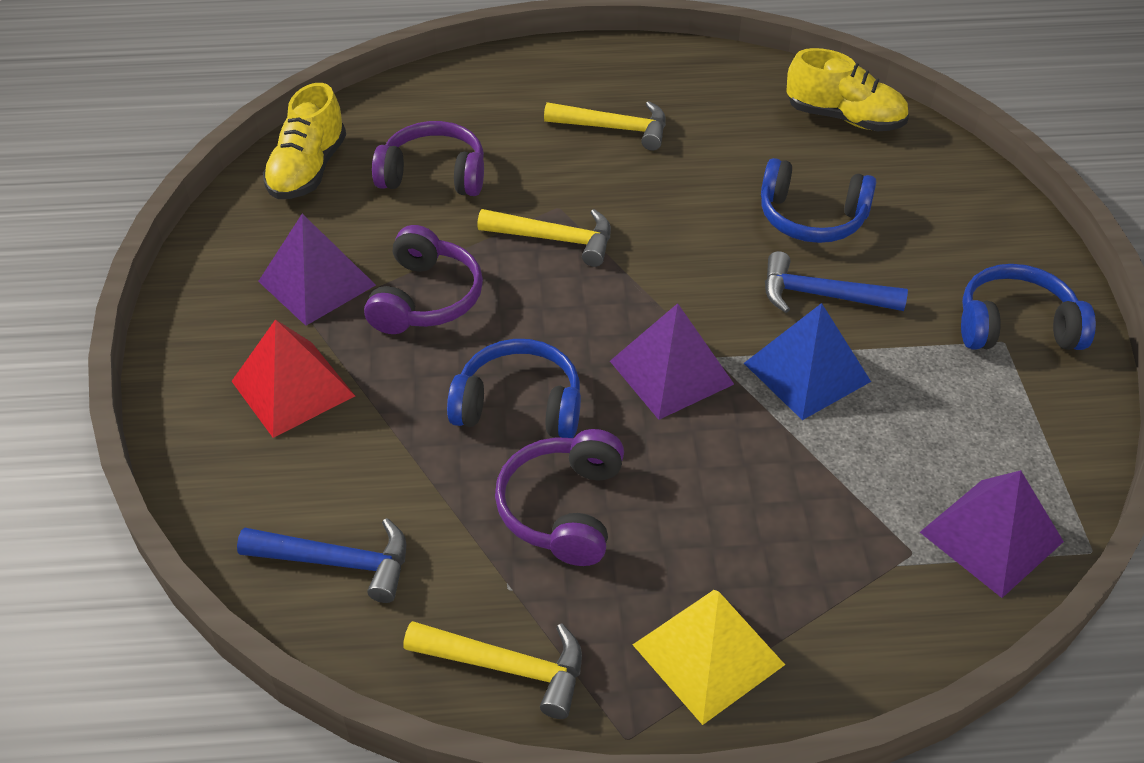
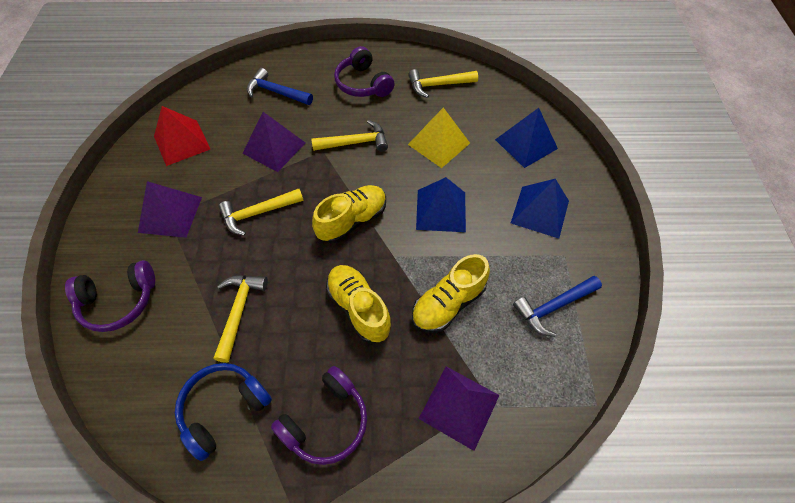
blue headphones: 3 -> 1
blue pyramid: 1 -> 3
yellow hammer: 3 -> 4
yellow shoe: 2 -> 3

